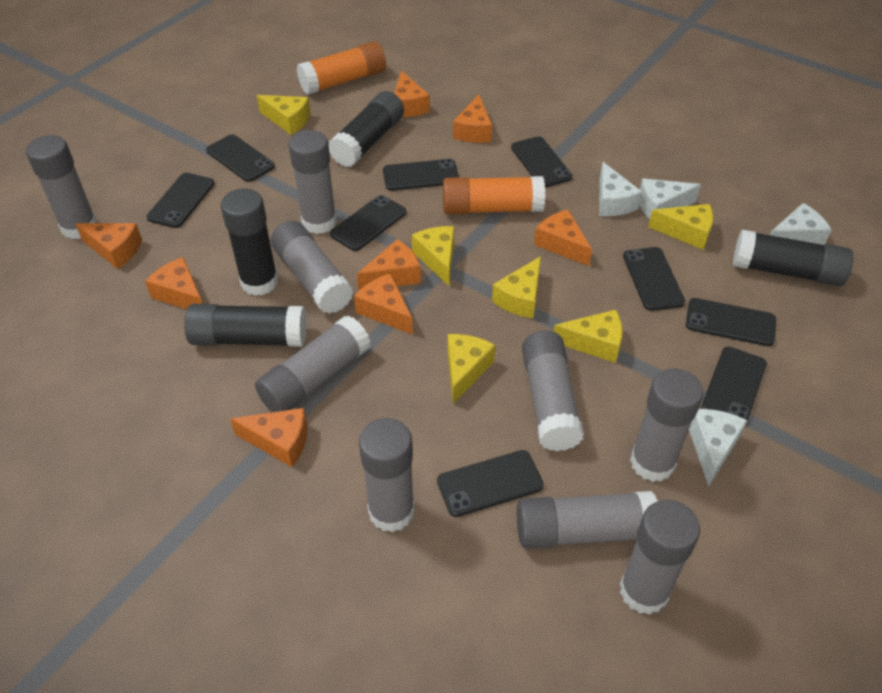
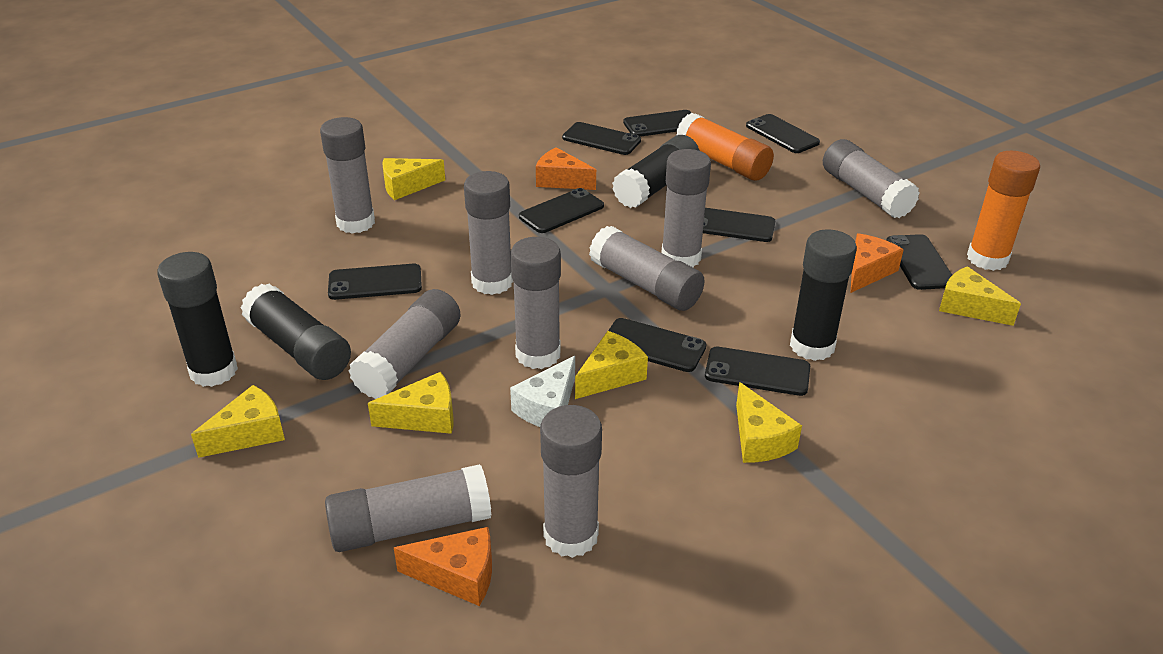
orange cheese: 8 -> 3
white cheese: 4 -> 1

